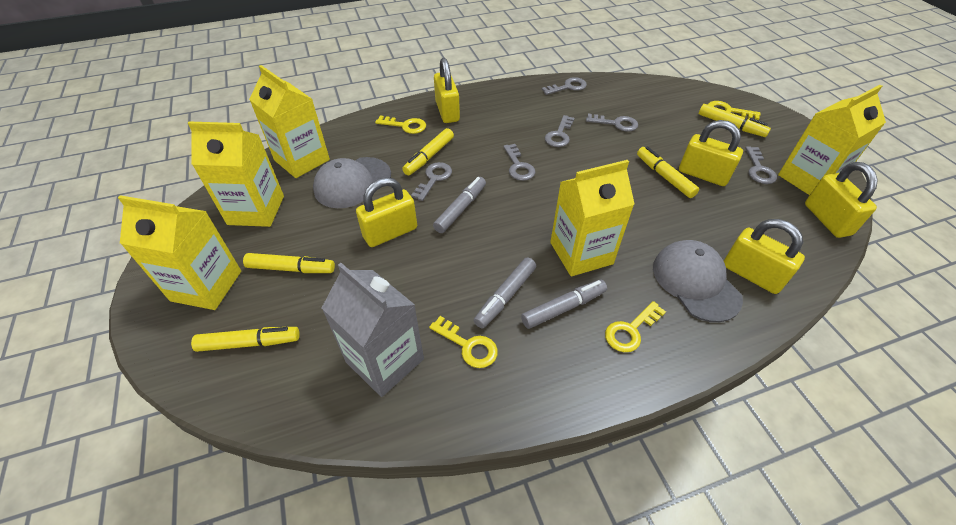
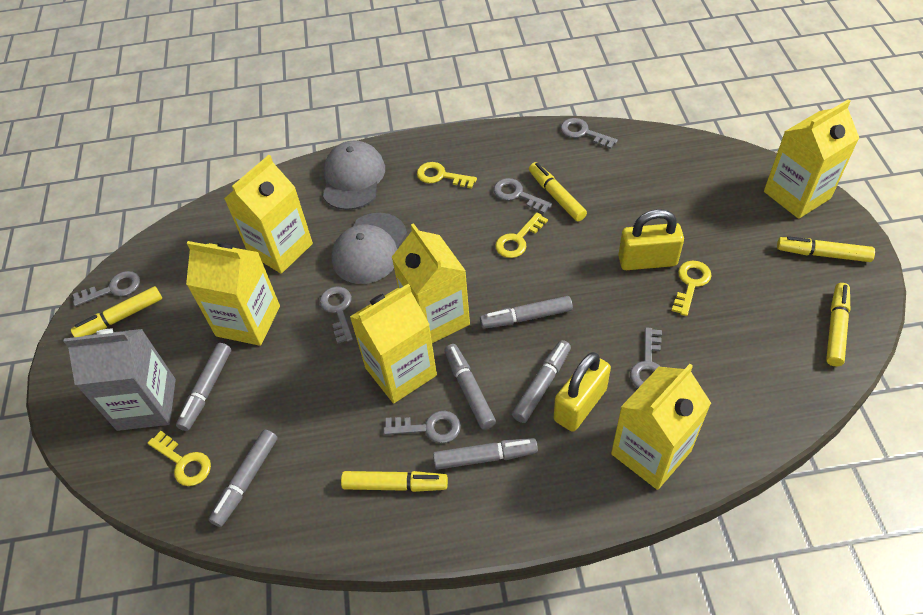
grey marker: 3 -> 6
yellow carton: 5 -> 6
yellow padlock: 5 -> 2

